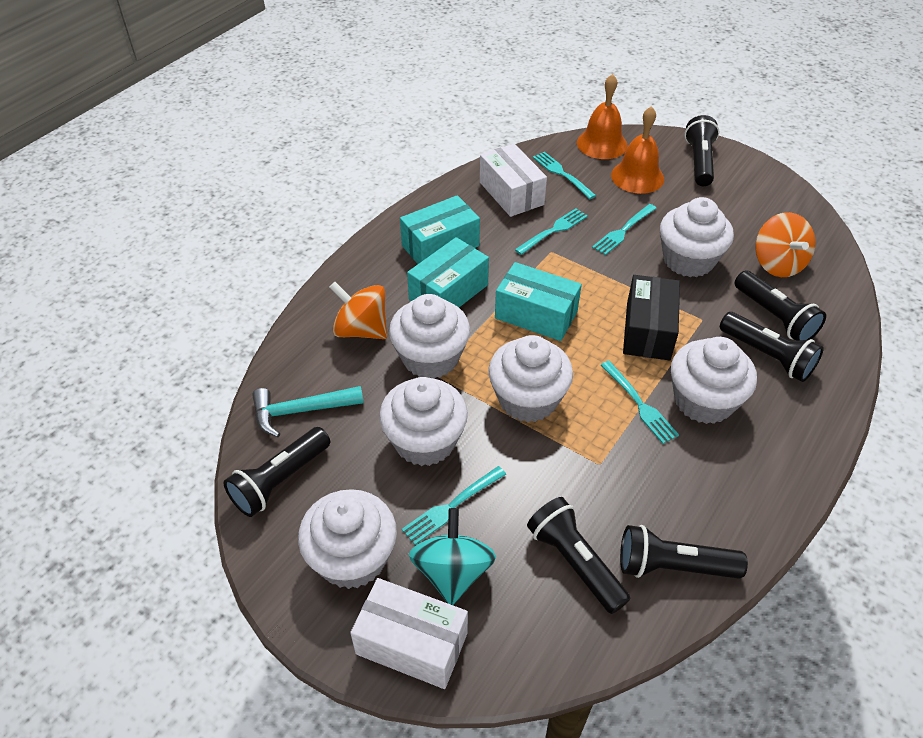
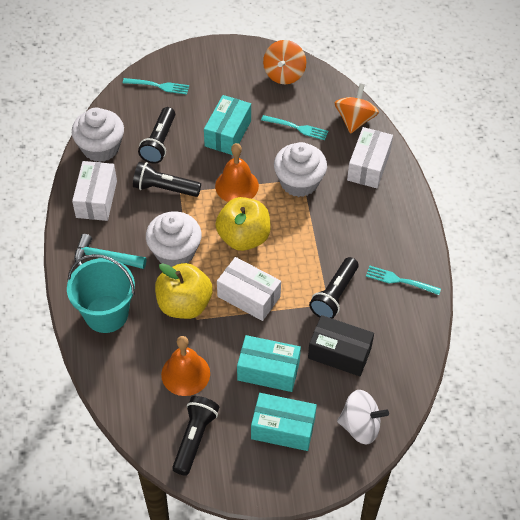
black flashlight: 6 -> 4
turquoise bucket: 0 -> 1
turquoise fork: 5 -> 3
turquoise spinning top: 1 -> 0
white box: 2 -> 3
white cupcake: 6 -> 3
white spinning top: 0 -> 1
yellow apple: 0 -> 2

